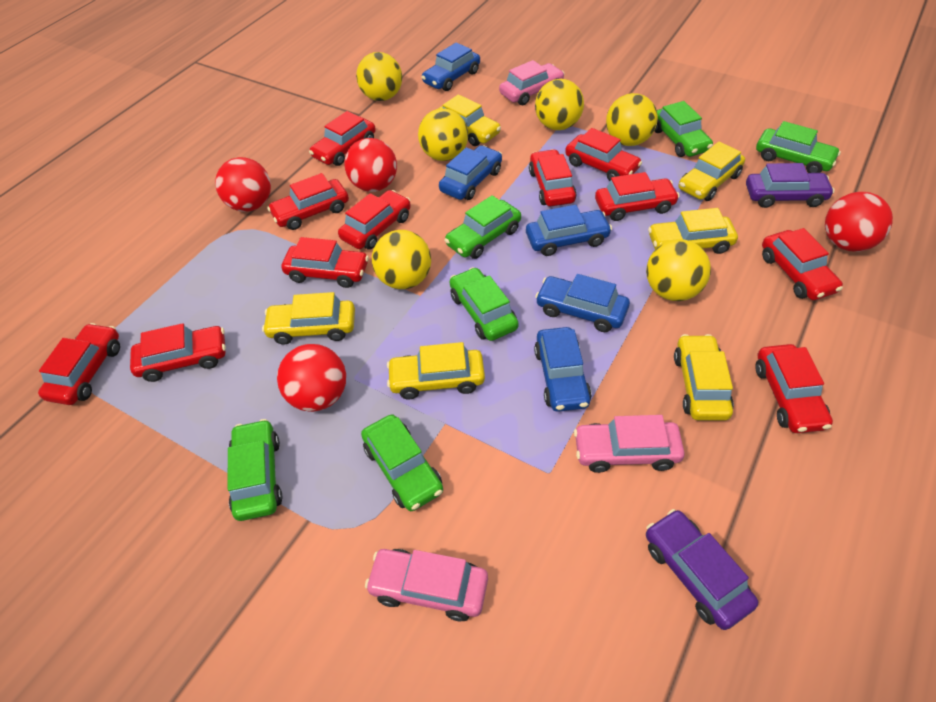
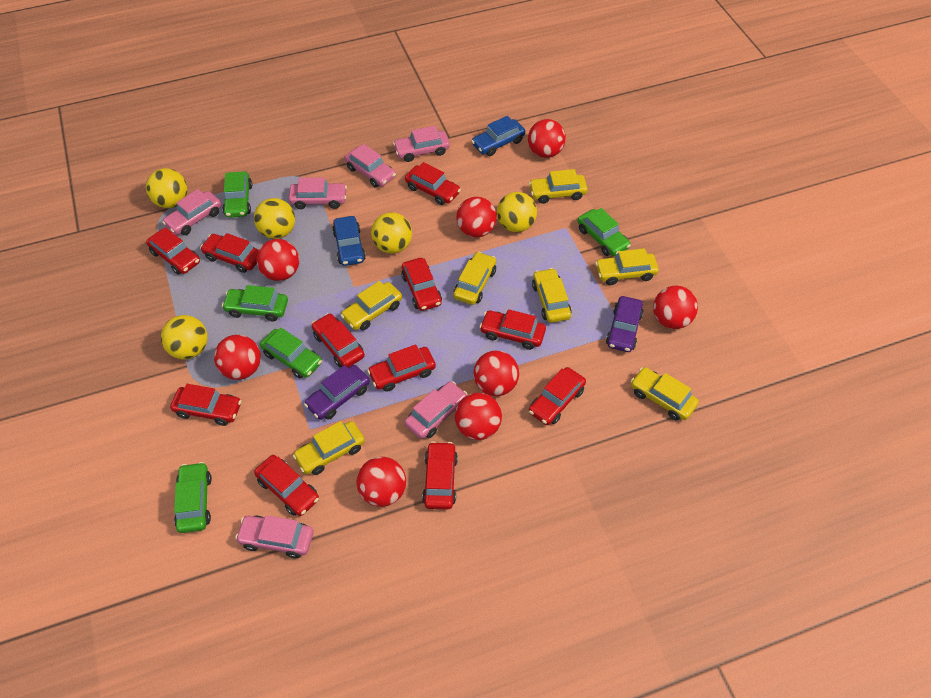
blue car: 5 -> 2
green car: 6 -> 5
pink car: 3 -> 6
red ball: 4 -> 8
yellow ball: 6 -> 5
yellow car: 6 -> 7

